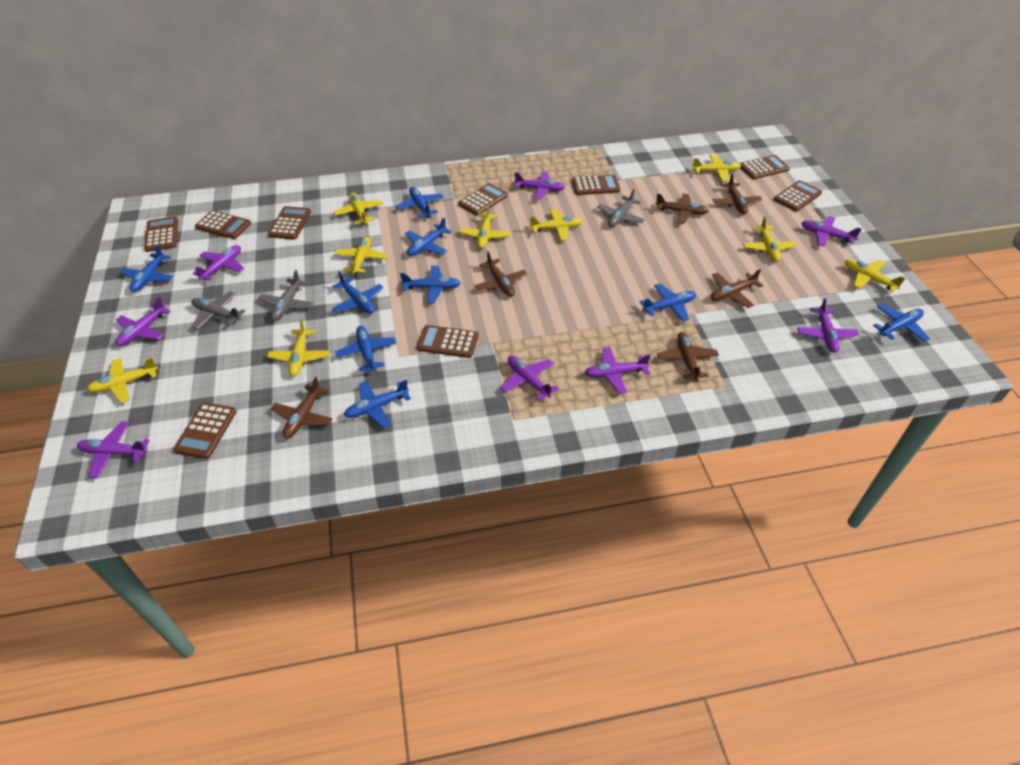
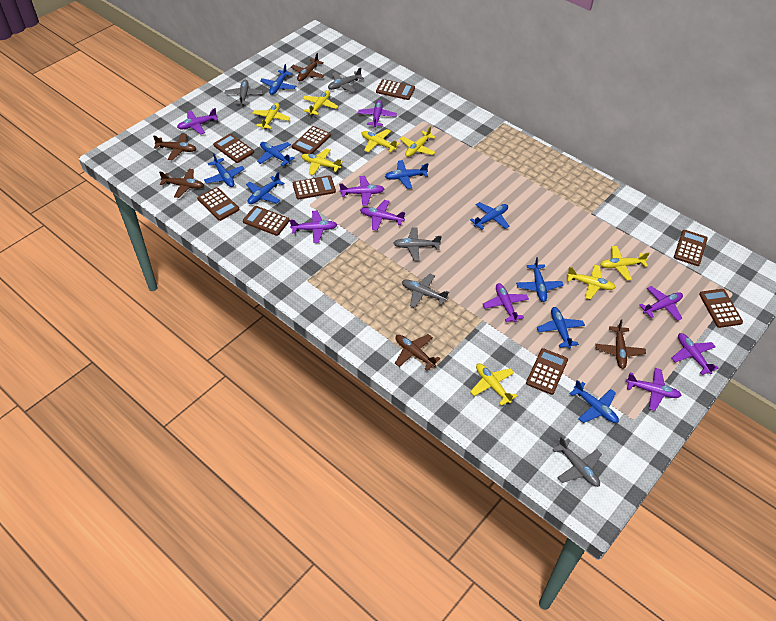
brown plane: 6 -> 5
grey plane: 3 -> 5
purple plane: 8 -> 9
yellow plane: 9 -> 8

